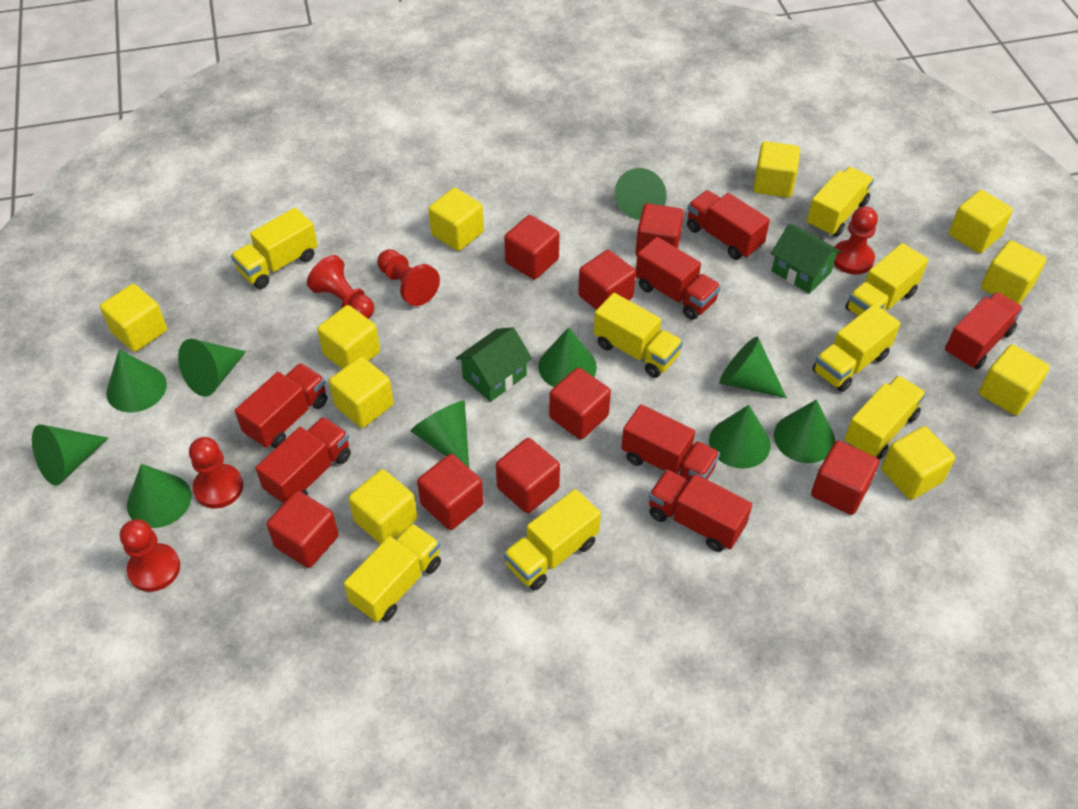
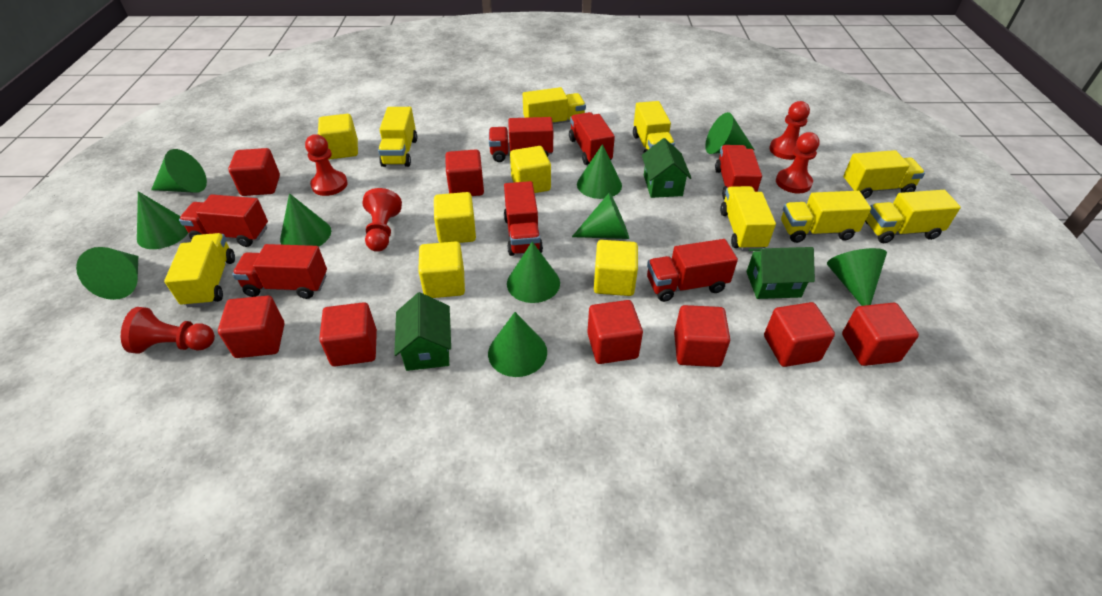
green house: 2 -> 3
yellow cube: 10 -> 5

